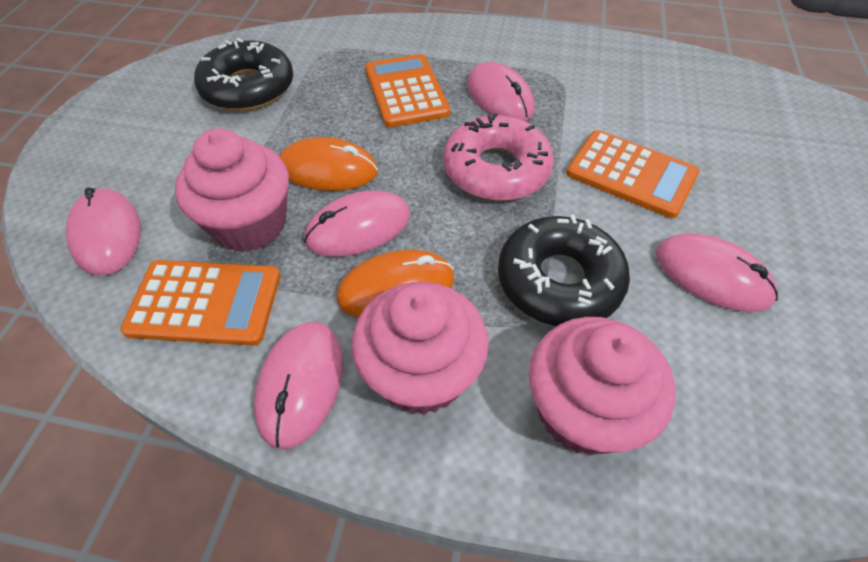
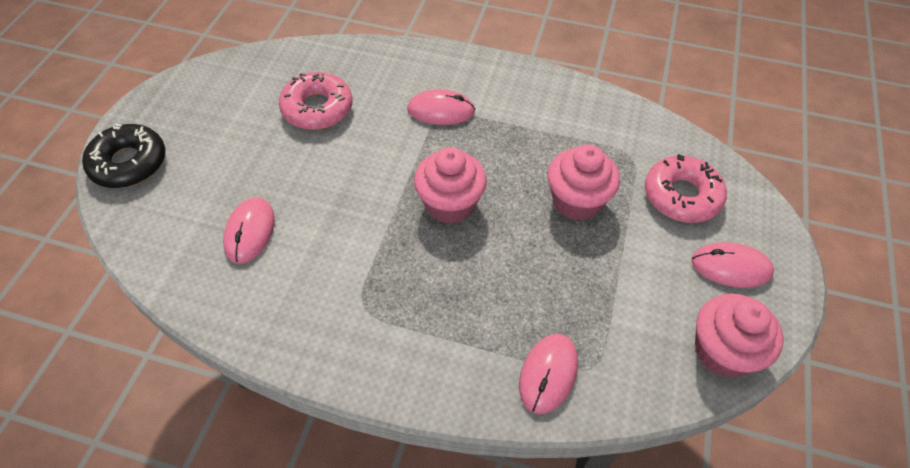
black donut: 2 -> 1
orange calculator: 3 -> 0
orange mouse: 2 -> 0
pink donut: 1 -> 2
pink mouse: 5 -> 4

